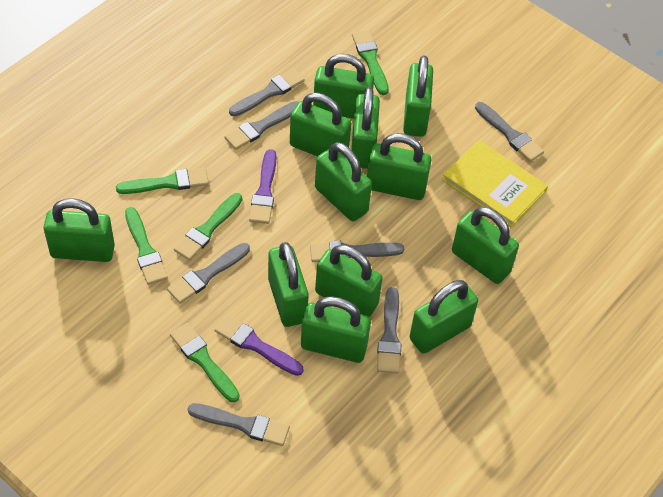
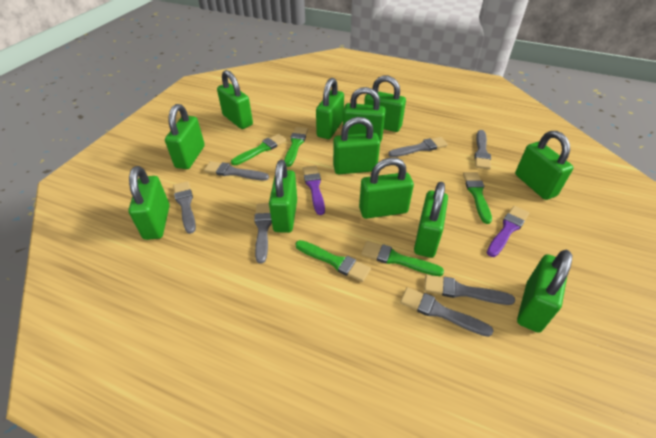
yellow book: 1 -> 0

